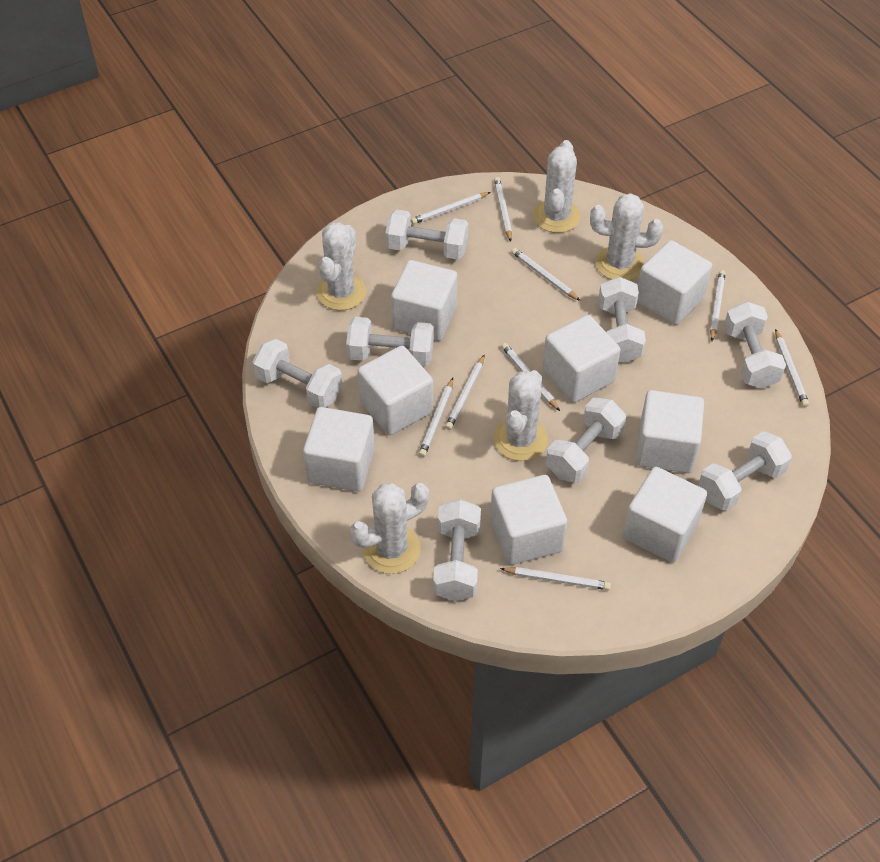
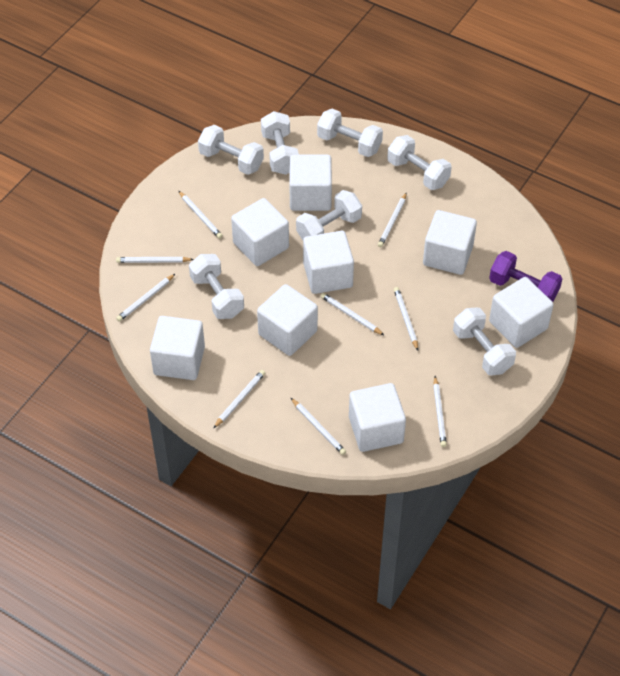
purple dumbbell: 0 -> 1
white cactus: 5 -> 0
white dumbbell: 8 -> 7

